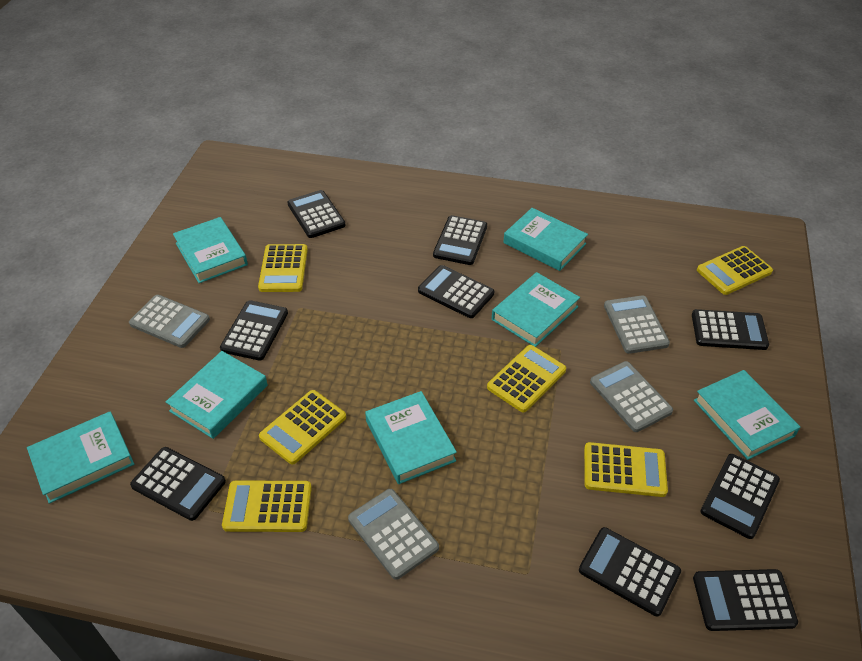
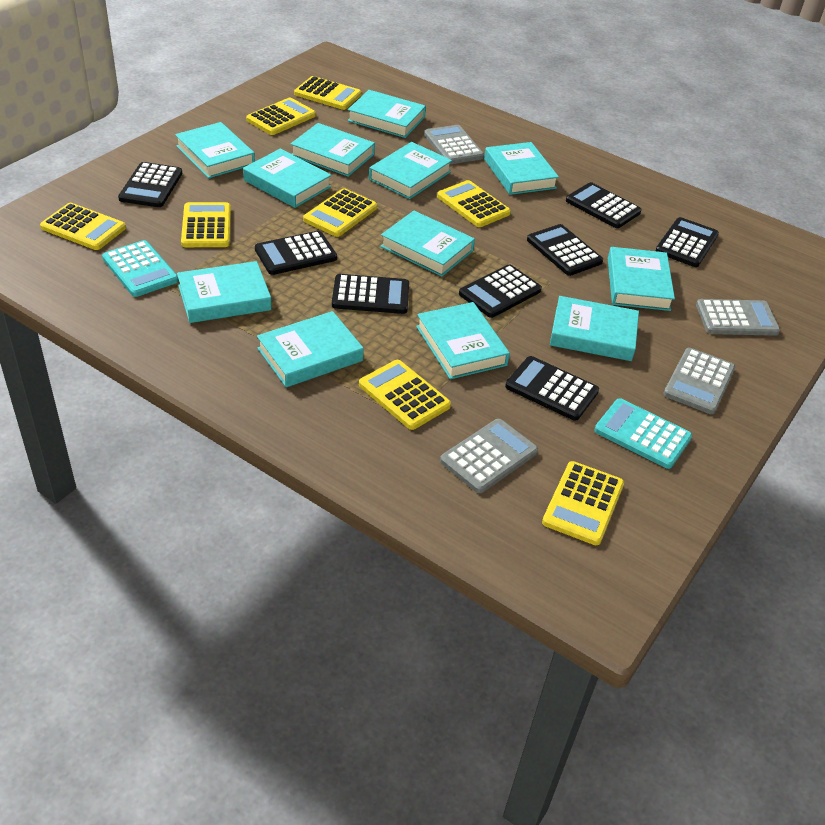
black calculator: 9 -> 8
turquoise book: 7 -> 12
turquoise calculator: 0 -> 2
yellow calculator: 6 -> 8

